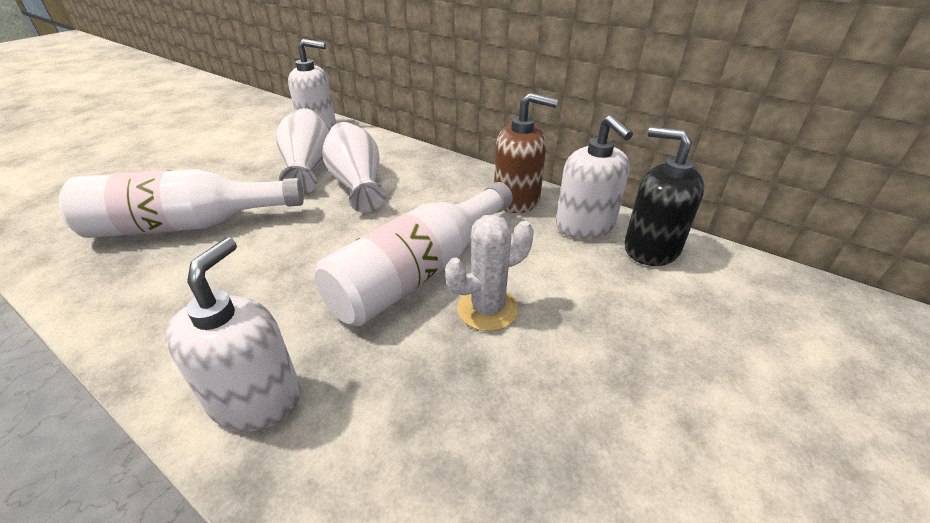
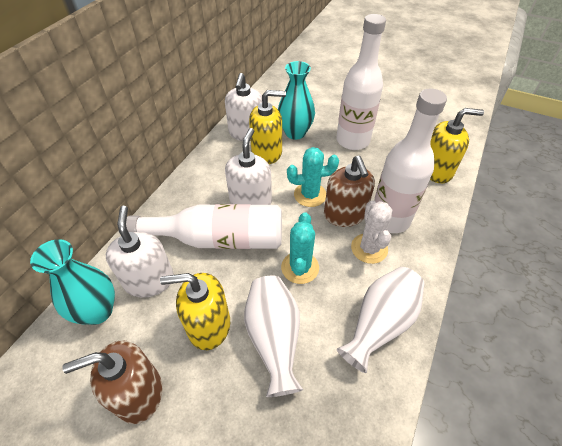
black soap dispenser: 1 -> 0
brown soap dispenser: 1 -> 2
turquoise cactus: 0 -> 2
turquoise vase: 0 -> 2
white bottle: 2 -> 3
yellow soap dispenser: 0 -> 3

